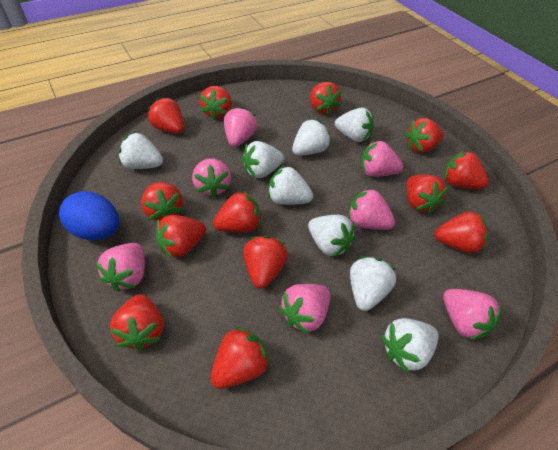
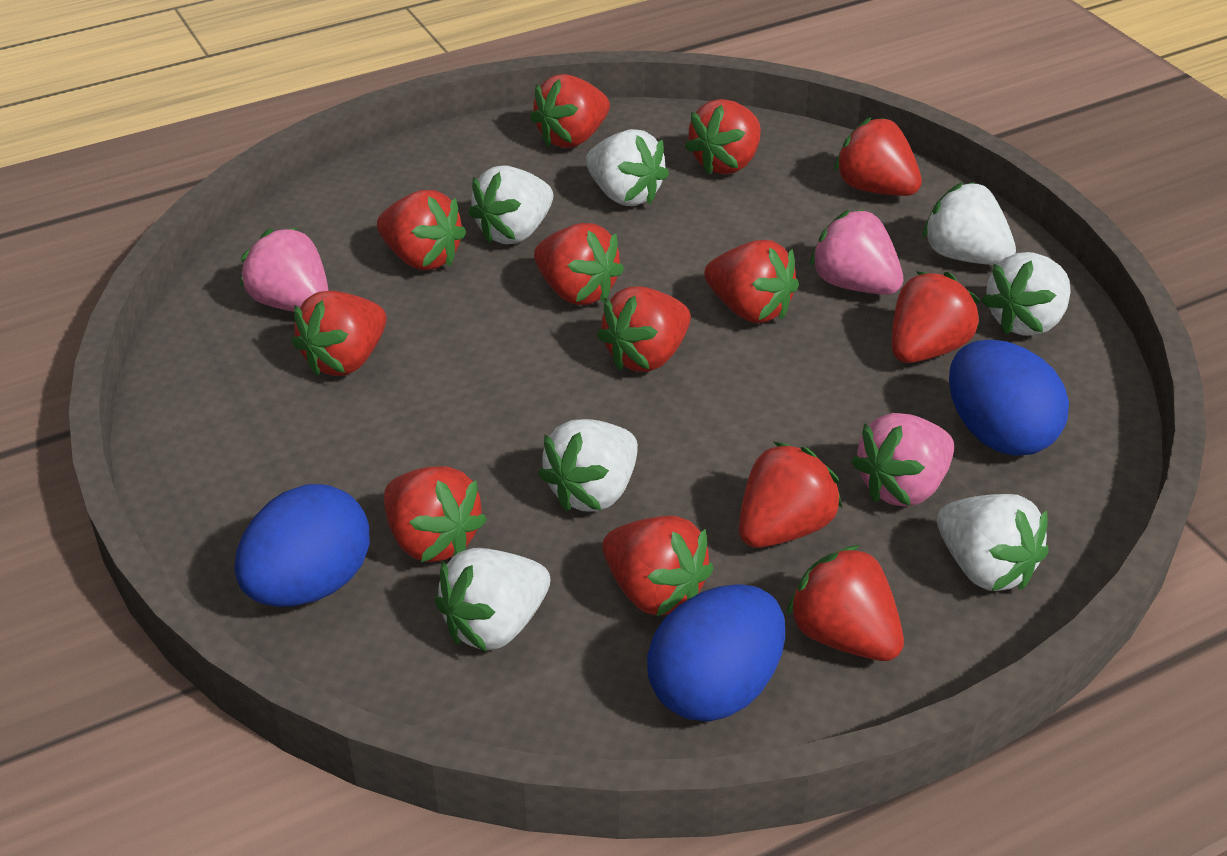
blue egg: 1 -> 3
pink strawberry: 7 -> 3
white strawberry: 8 -> 7

